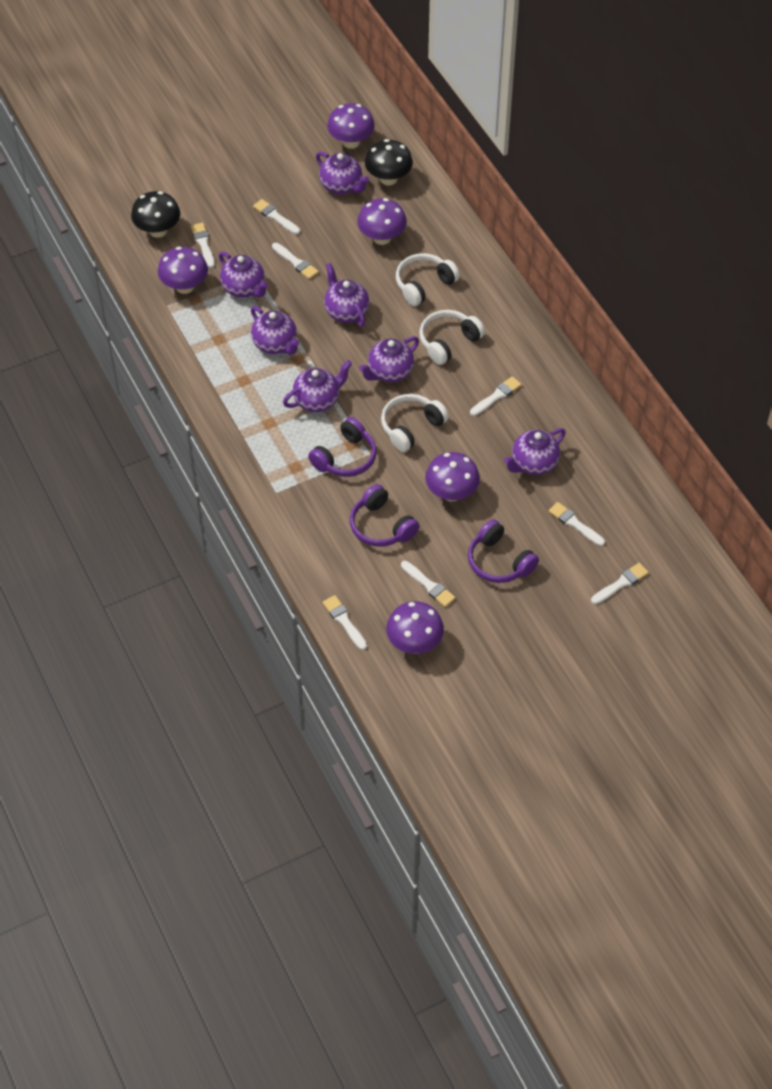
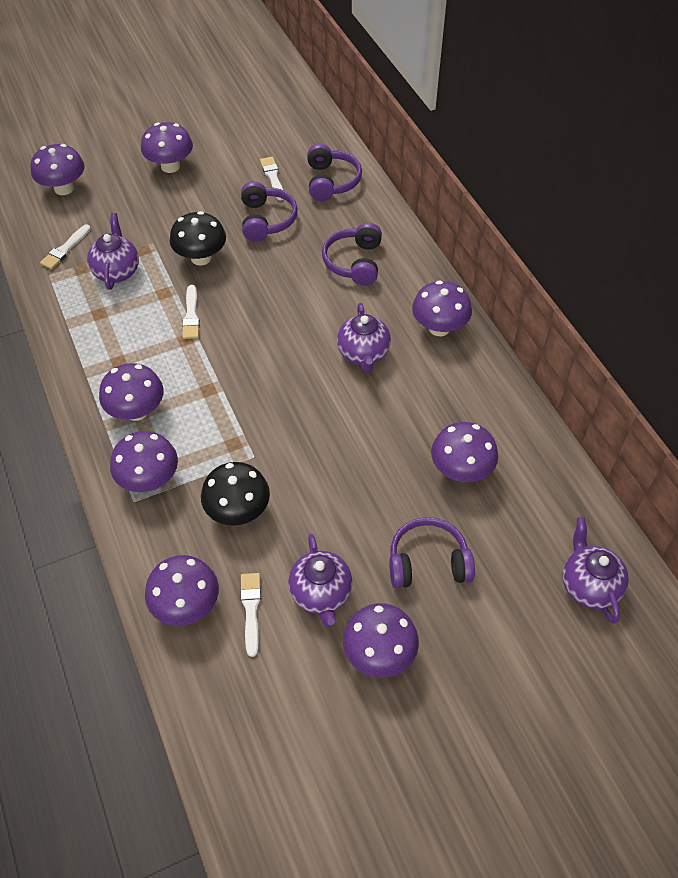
purple headphones: 3 -> 4
purple mushroom: 5 -> 8
purple teapot: 7 -> 4
white brush: 8 -> 4
white headphones: 3 -> 0

